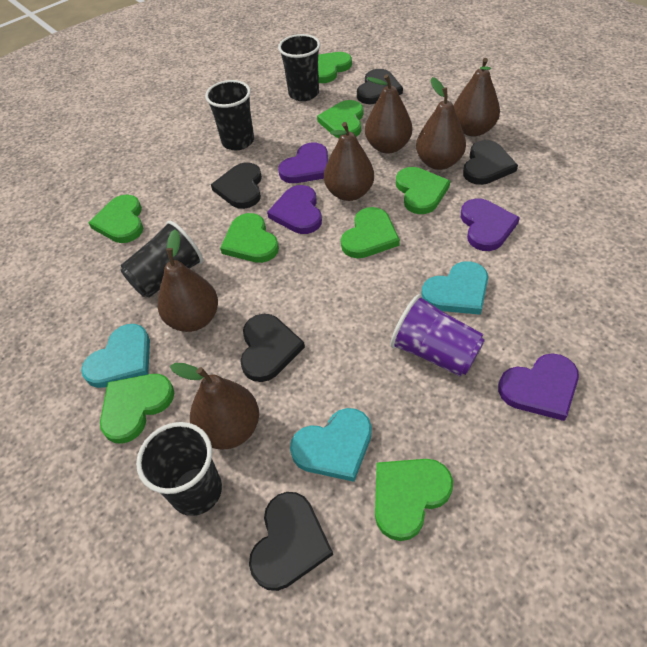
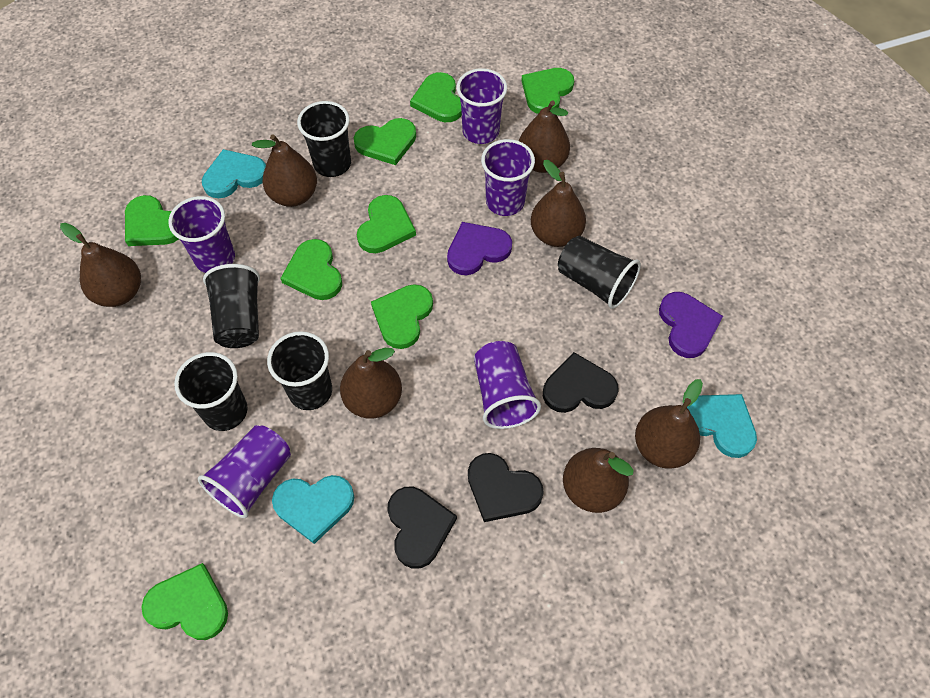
black cup: 4 -> 5
black heart: 5 -> 3
brown pear: 6 -> 7
purple cup: 1 -> 5
purple heart: 4 -> 2

